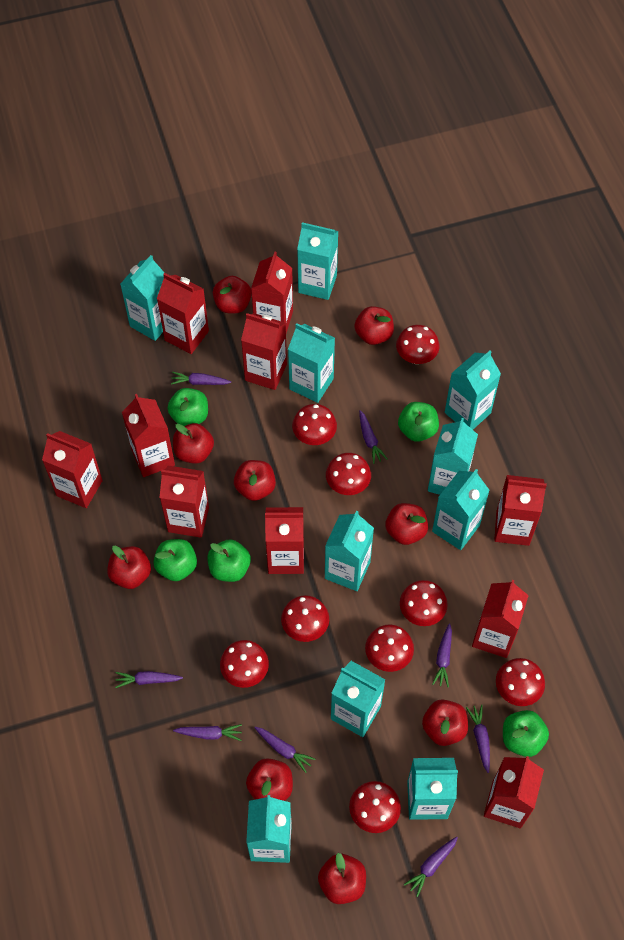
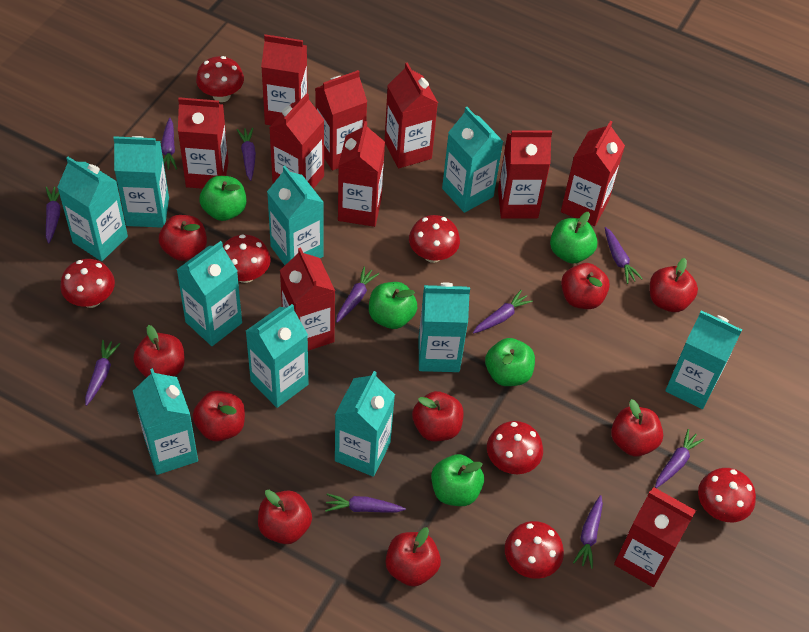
purple carrot: 8 -> 10
red mushroom: 9 -> 7

